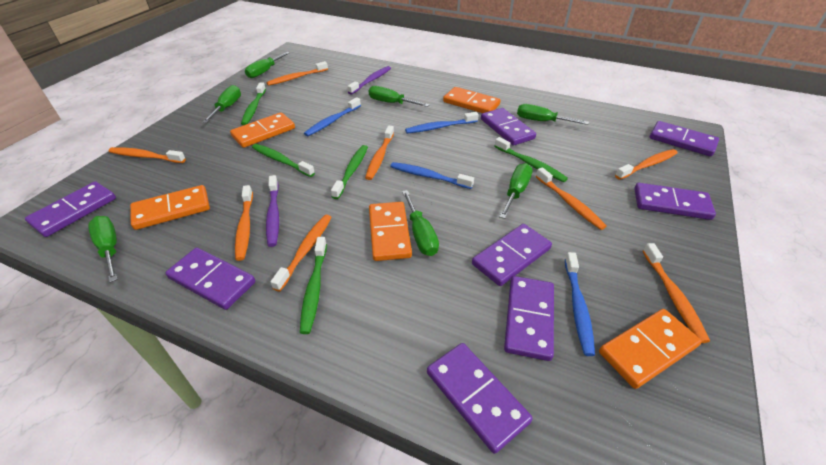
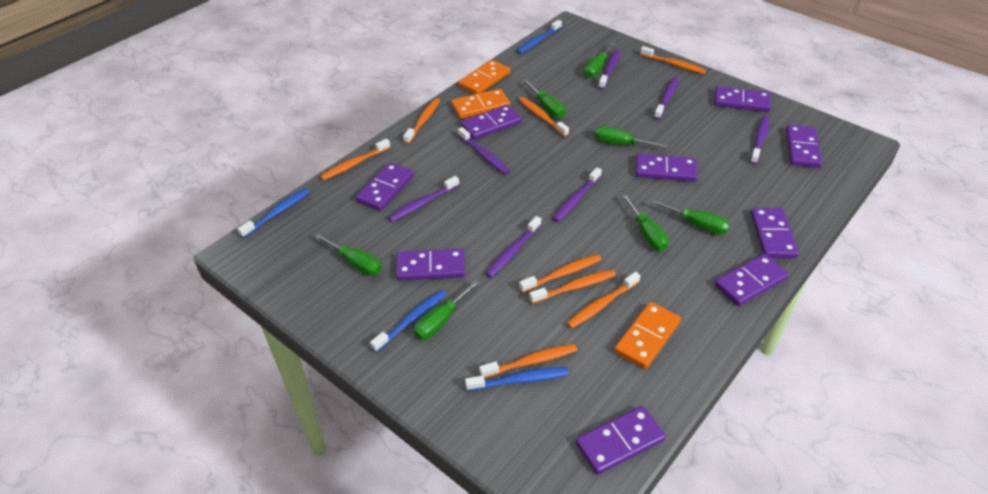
green toothbrush: 5 -> 0
orange domino: 5 -> 3
purple domino: 8 -> 9
purple toothbrush: 2 -> 7

